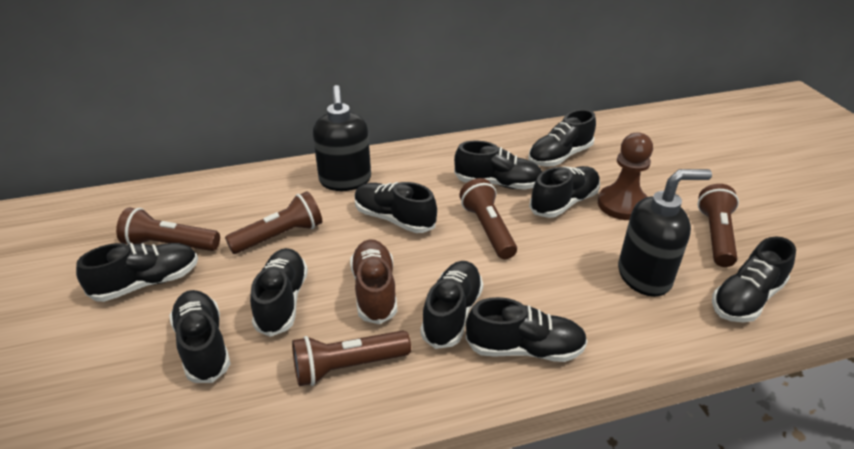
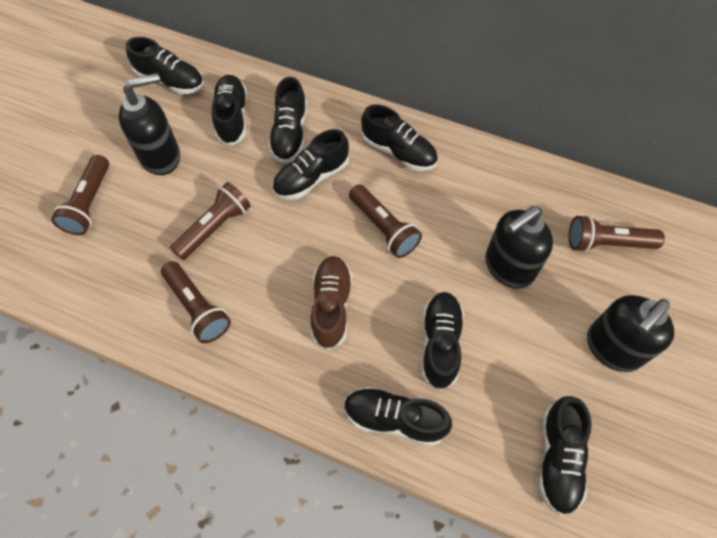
black shoe: 10 -> 8
black soap dispenser: 2 -> 3
brown pawn: 1 -> 0

